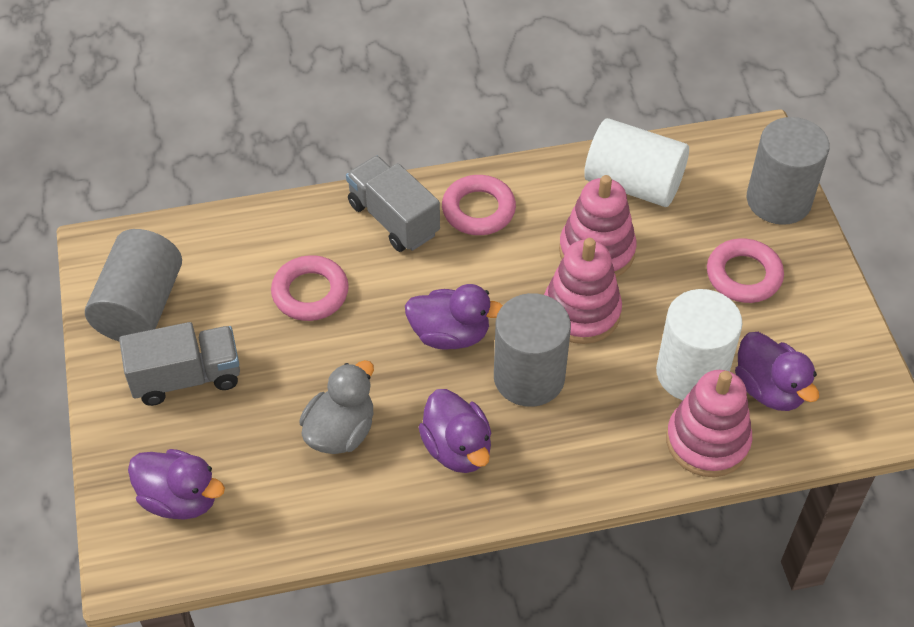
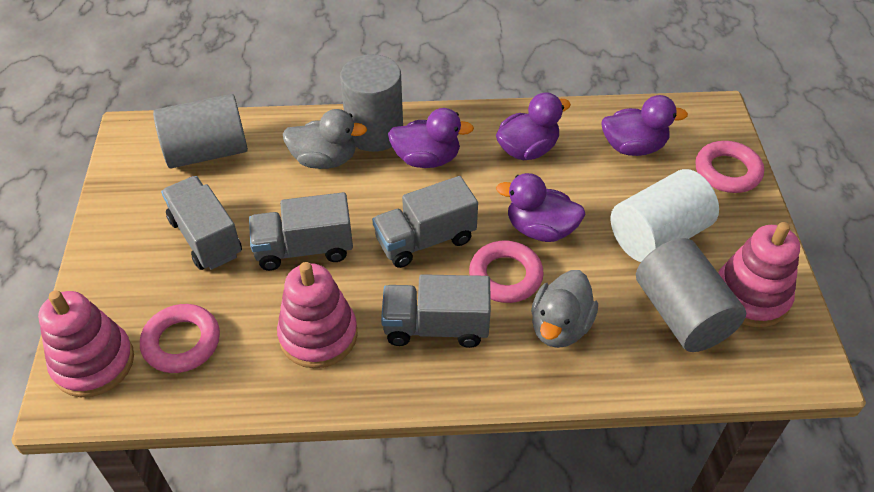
grey duck: 1 -> 2
grey truck: 2 -> 4
white cylinder: 2 -> 1

